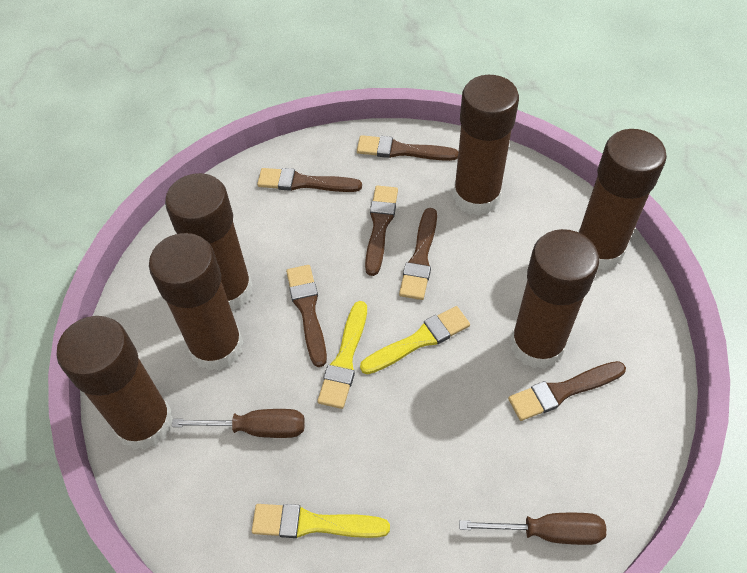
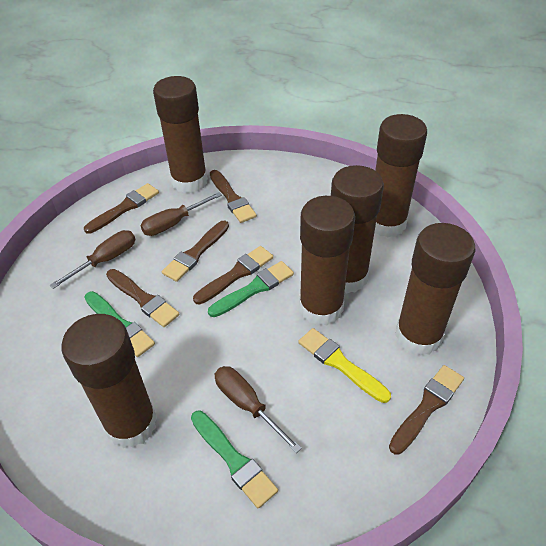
brown screwdriver: 2 -> 3
green brush: 0 -> 3
yellow brush: 3 -> 1

